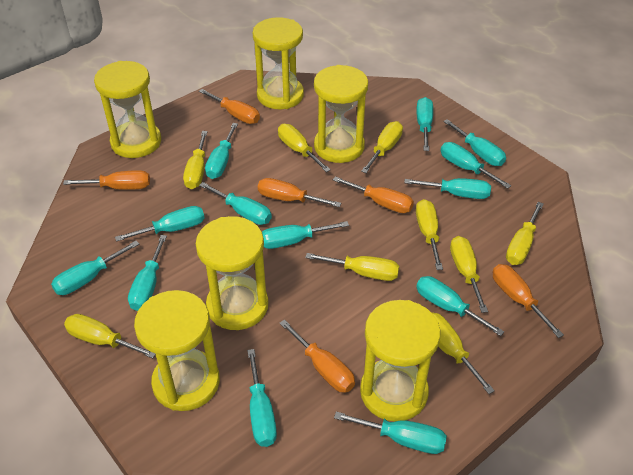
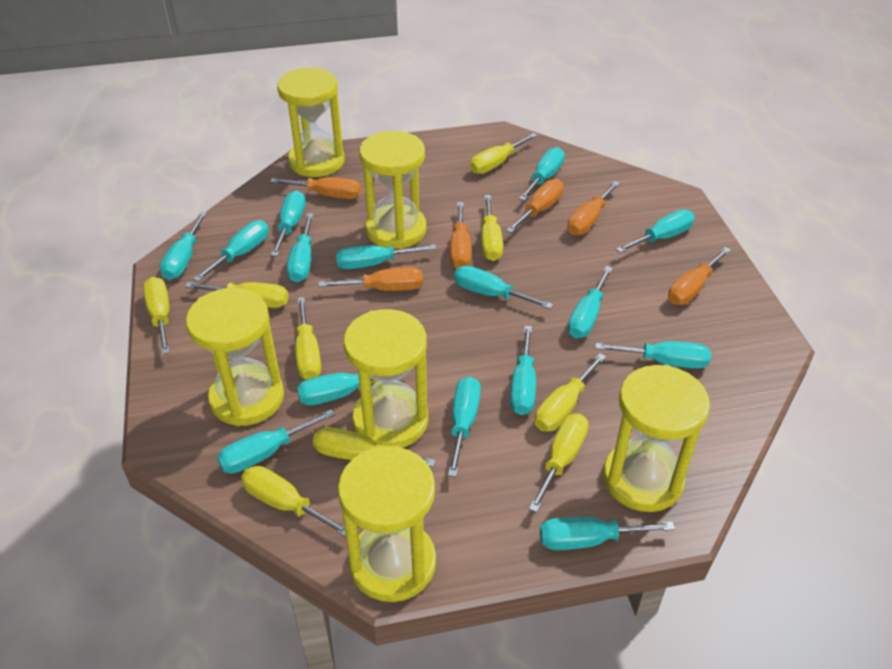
turquoise screwdriver: 13 -> 15

